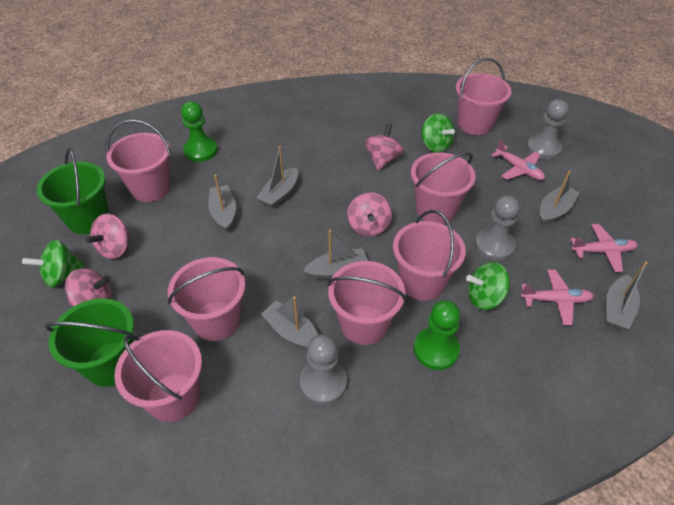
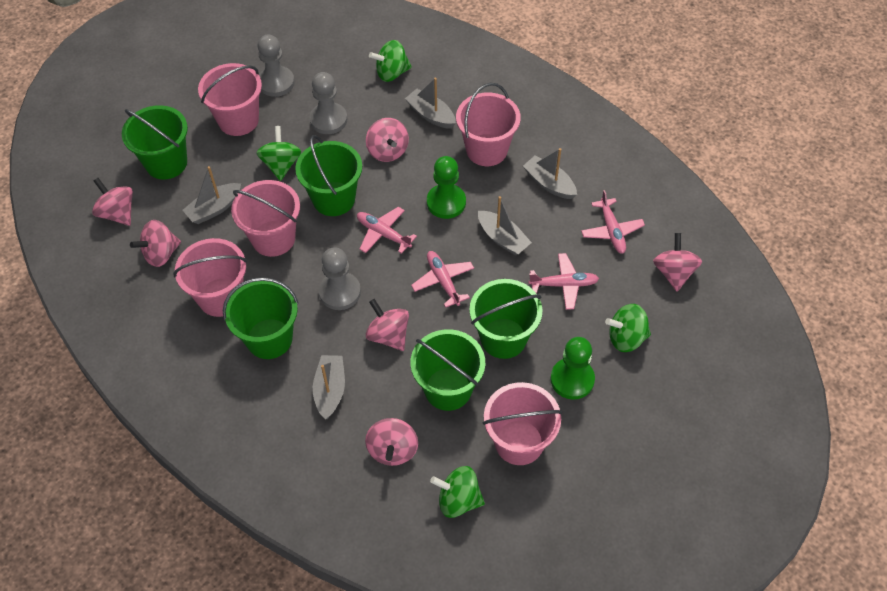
green bucket: 2 -> 5
green spinning top: 3 -> 4
grey boat: 6 -> 5
pink bucket: 7 -> 5
pink plane: 3 -> 4
pink spinning top: 4 -> 6

